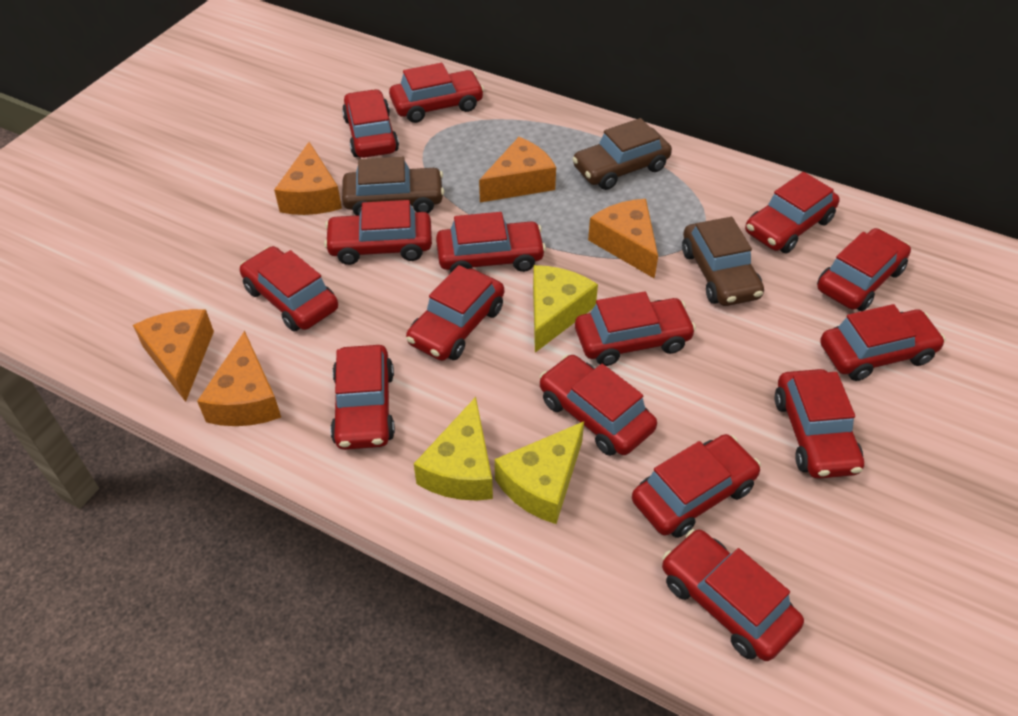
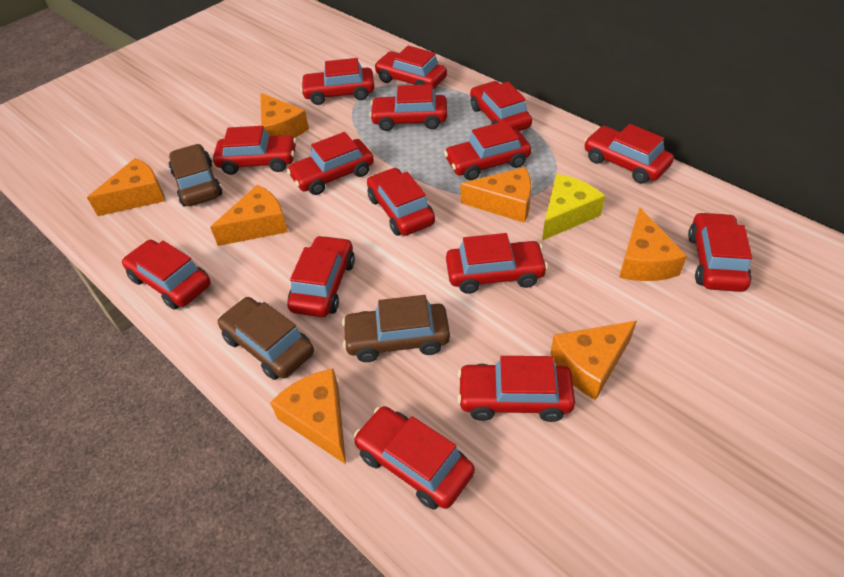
orange cheese: 5 -> 7
yellow cheese: 3 -> 1

